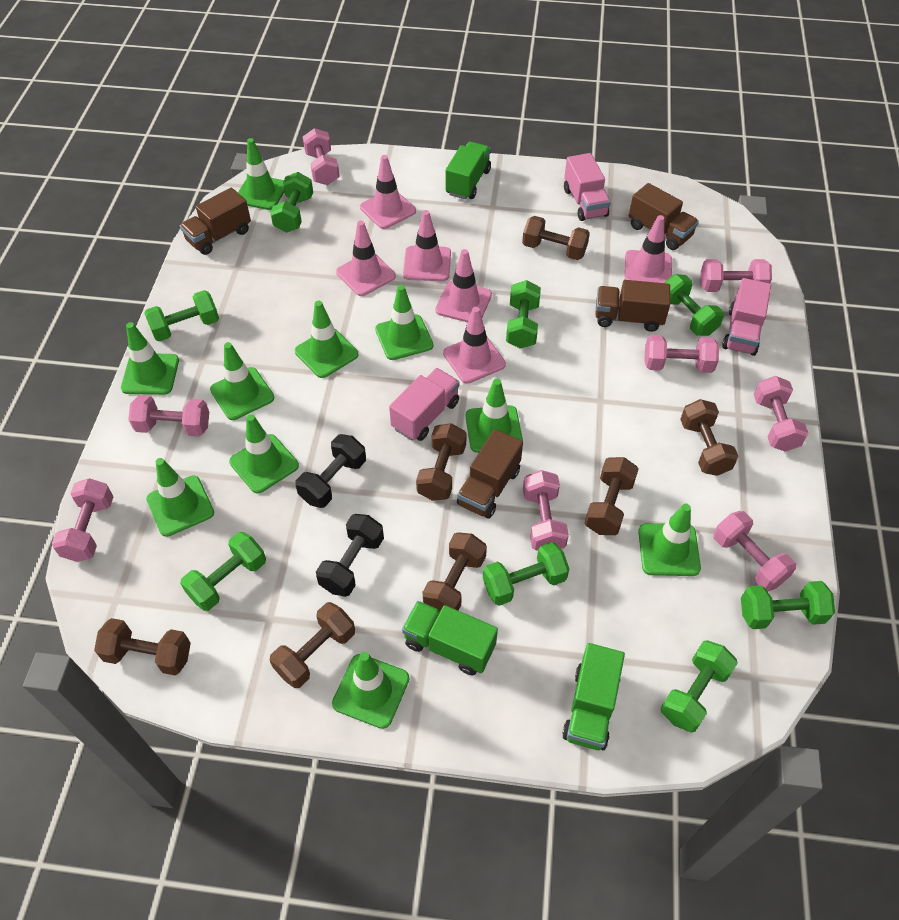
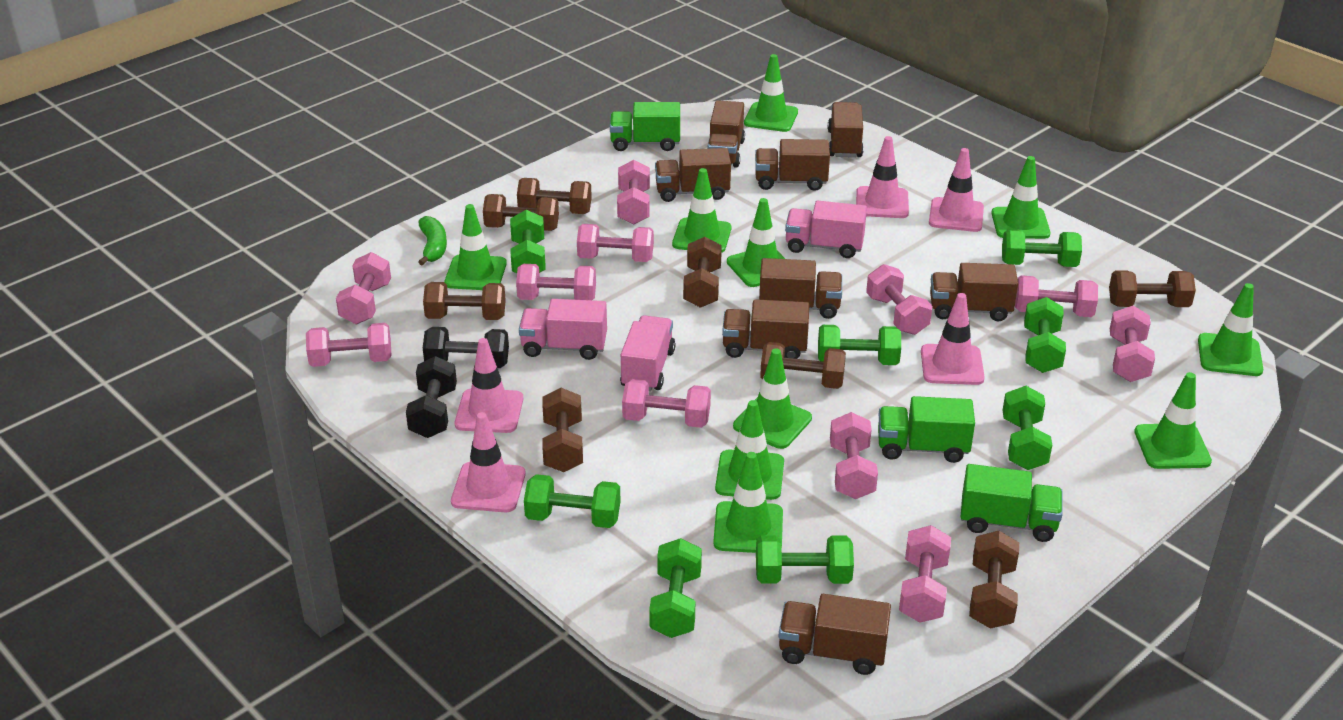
brown dumbbell: 7 -> 8
brown truck: 4 -> 8
green banana: 0 -> 1
pink dumbbell: 8 -> 11
pink traffic cone: 6 -> 5

